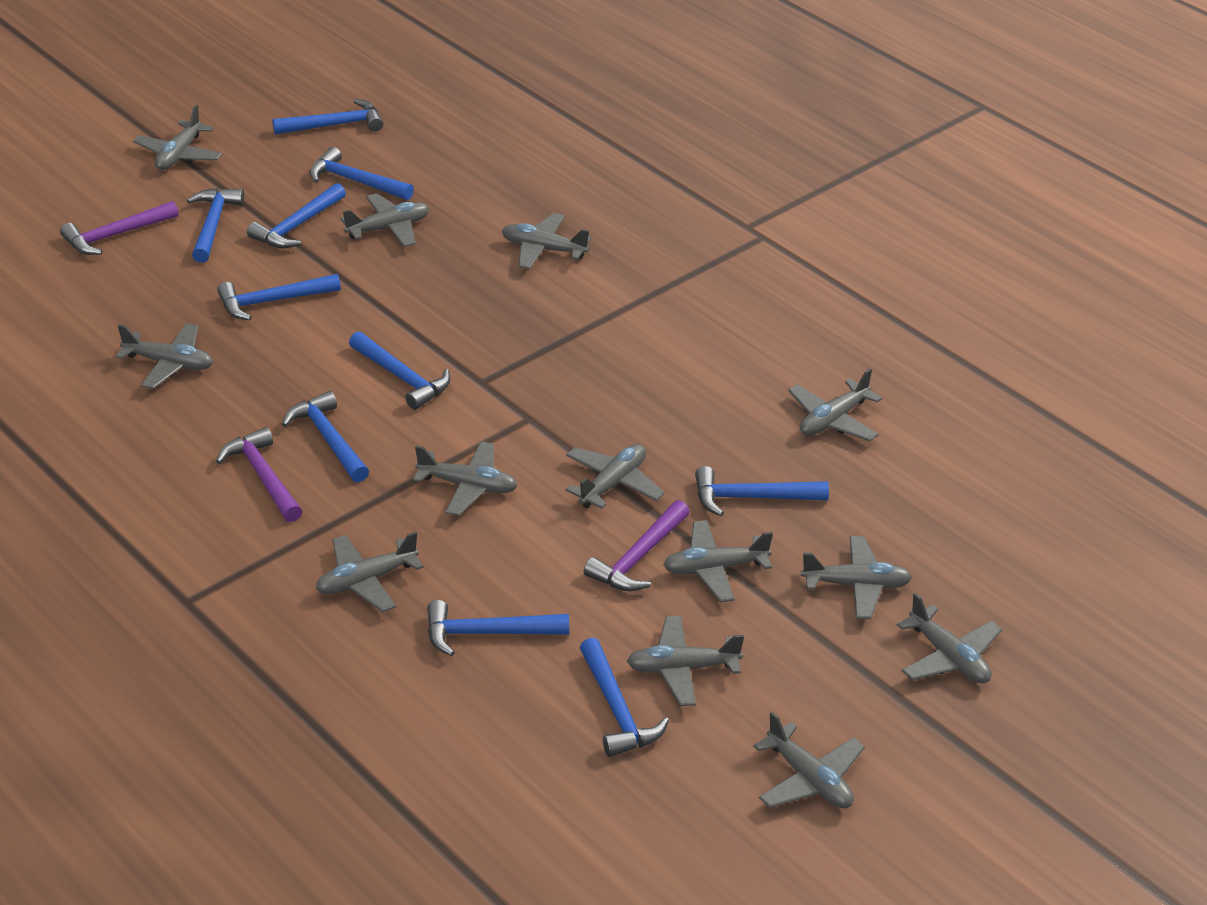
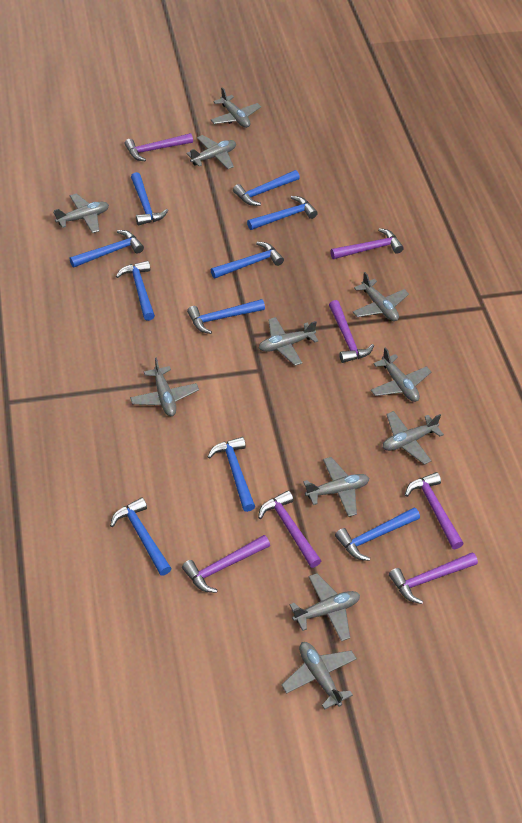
grey plane: 13 -> 11
purple hammer: 3 -> 7

